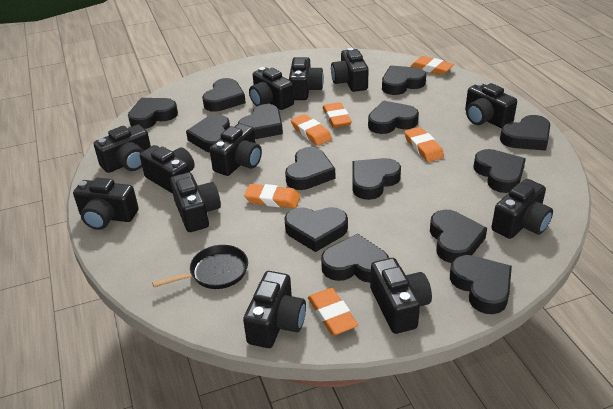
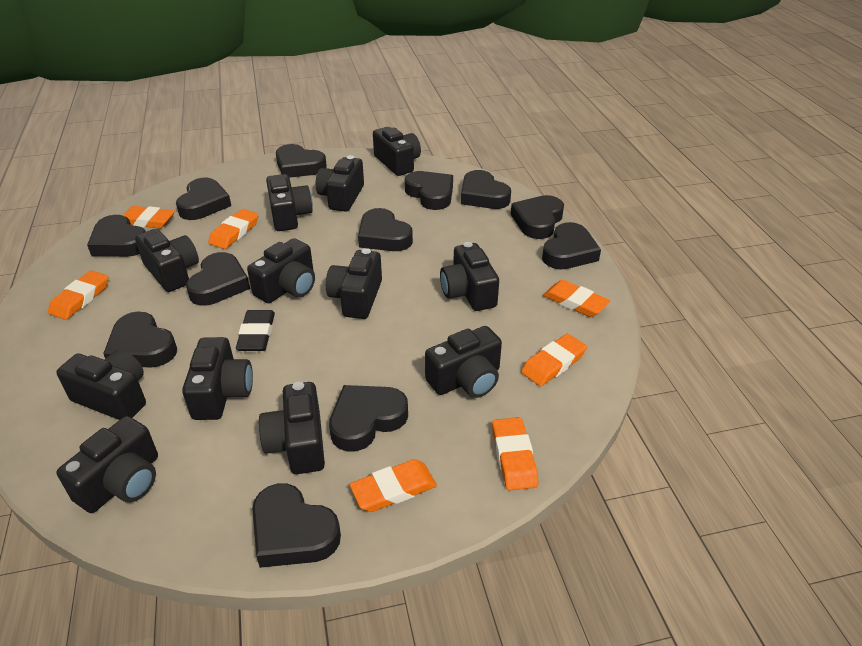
black eraser: 0 -> 1
black heart: 14 -> 12
black pan: 1 -> 0
orange eraser: 6 -> 7

